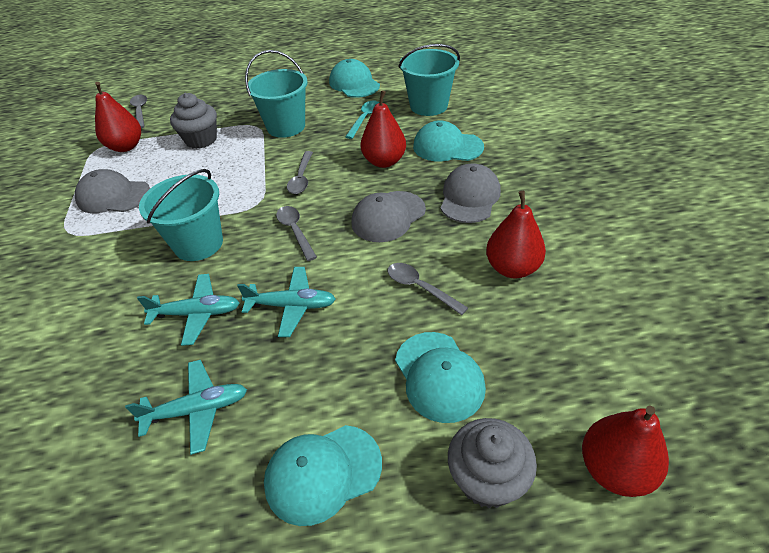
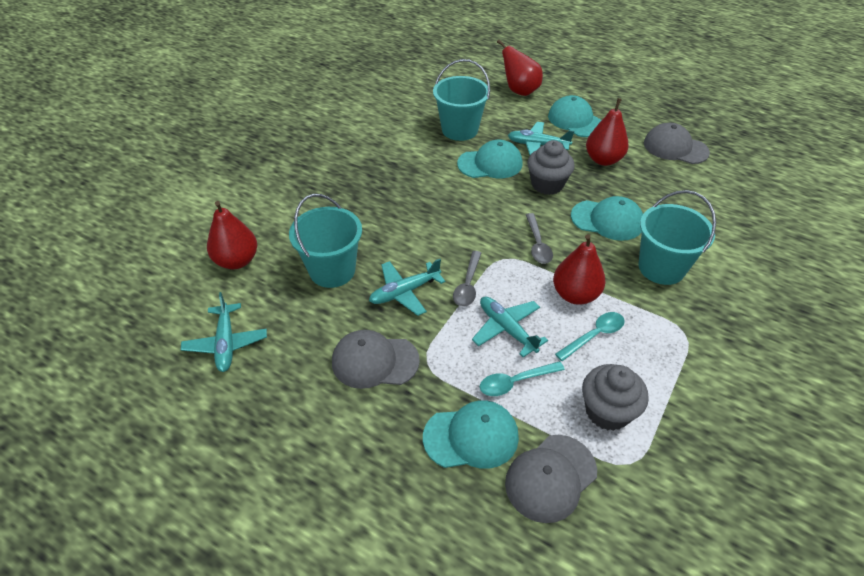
grey spoon: 4 -> 2
turquoise plane: 3 -> 4
turquoise spoon: 1 -> 2

